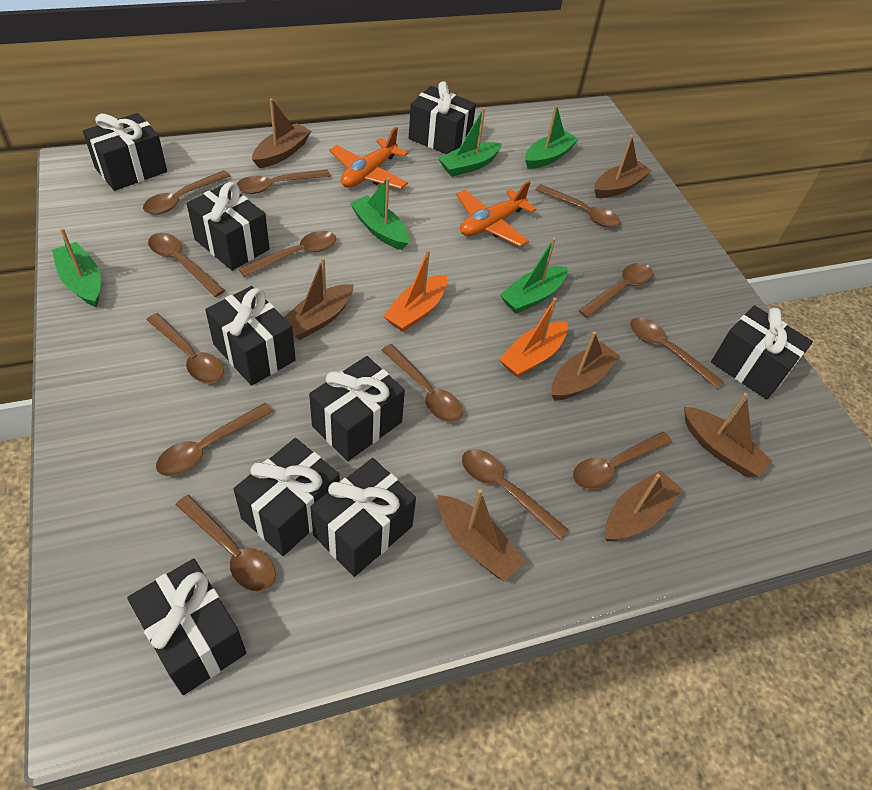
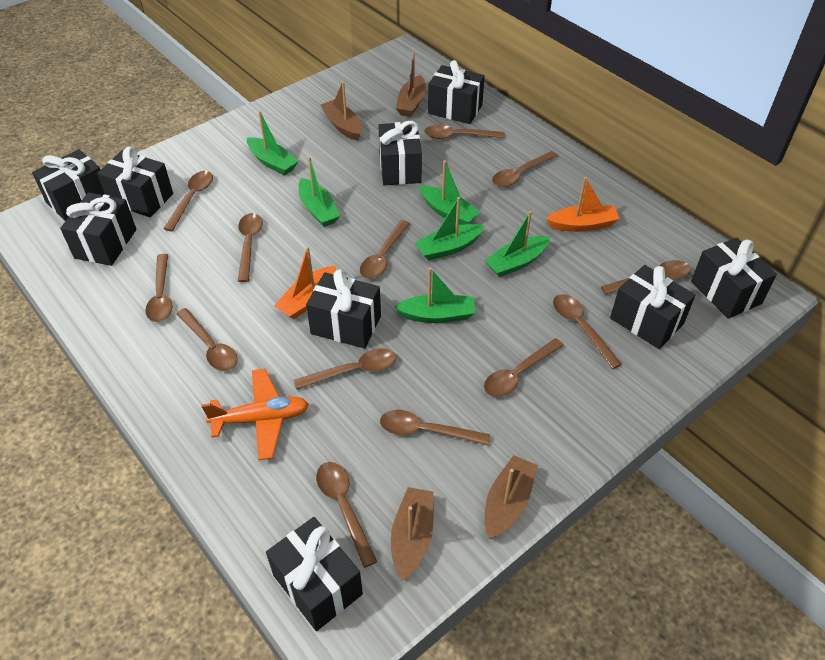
brown boat: 7 -> 4
green boat: 5 -> 6
orange plane: 2 -> 1

